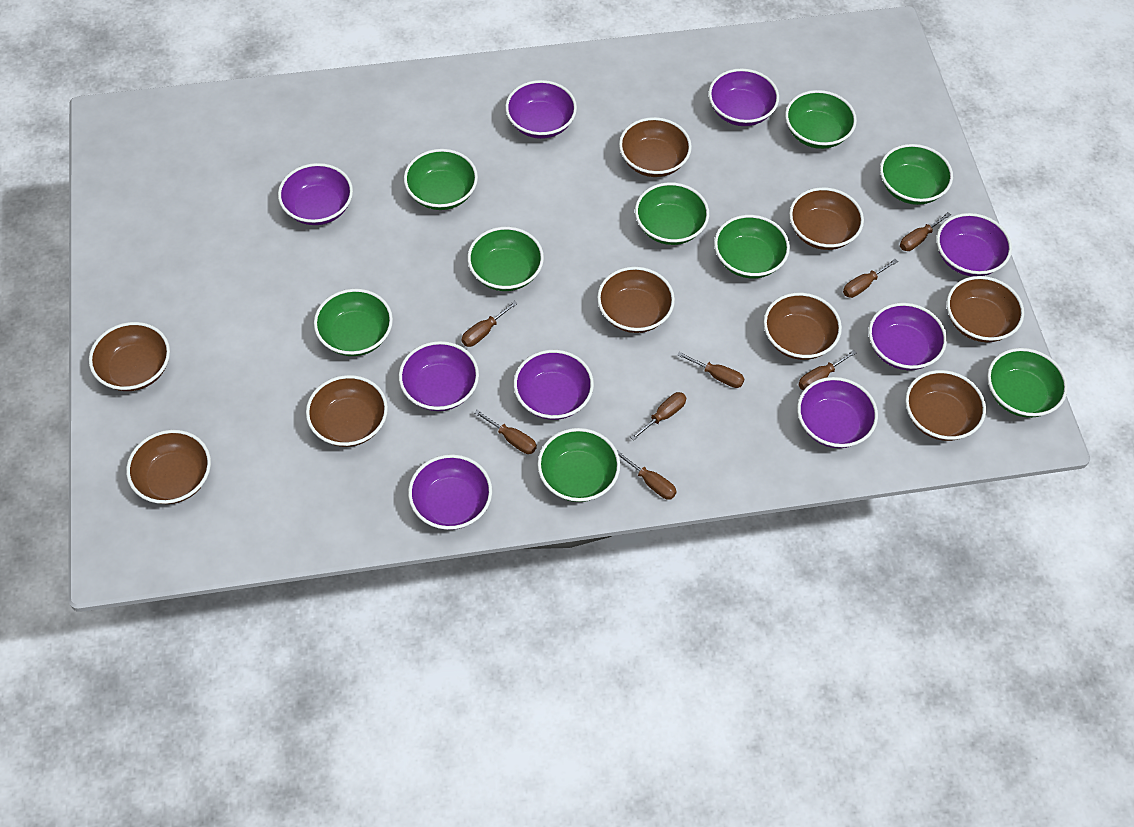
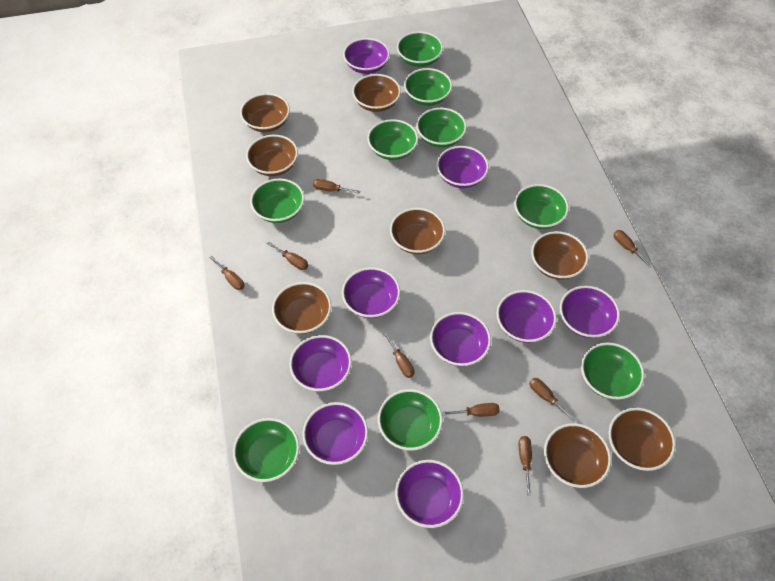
brown bowl: 9 -> 8

